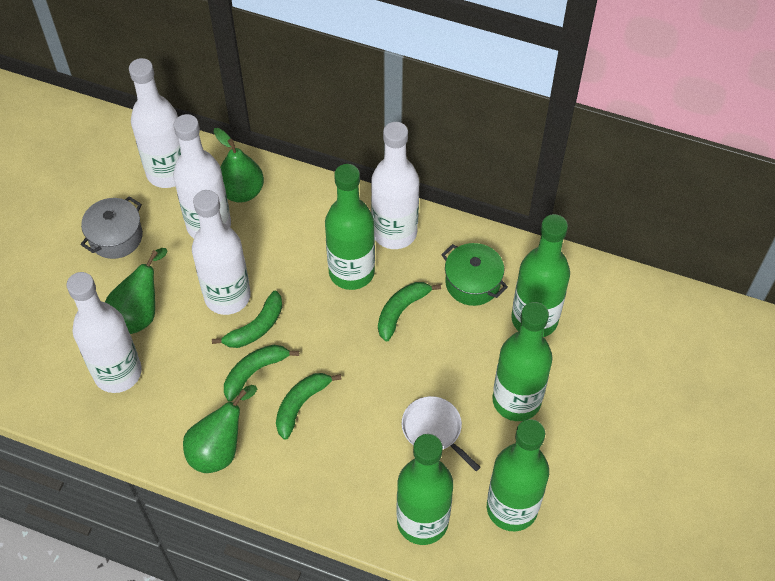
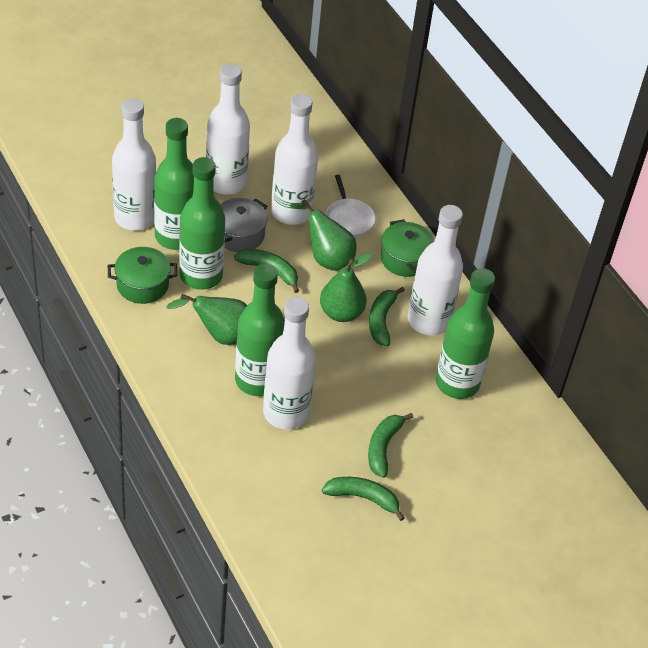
green bottle: 5 -> 4
green pot: 1 -> 2

